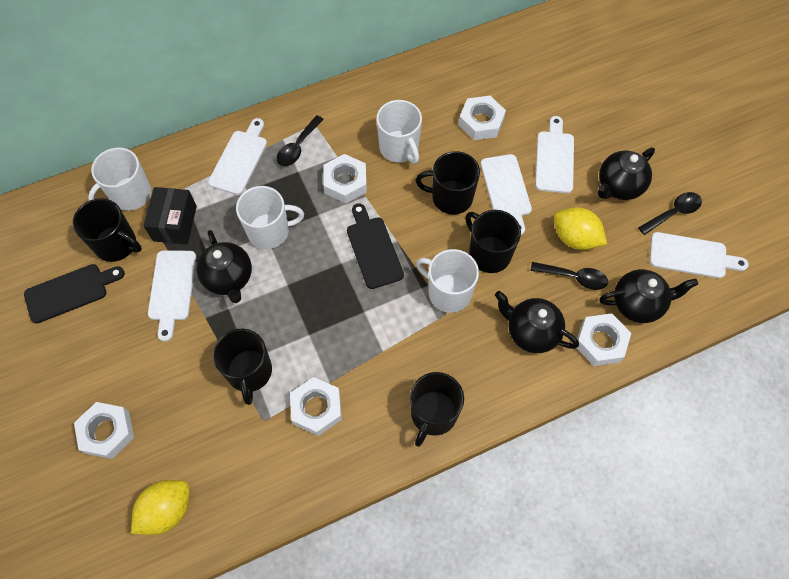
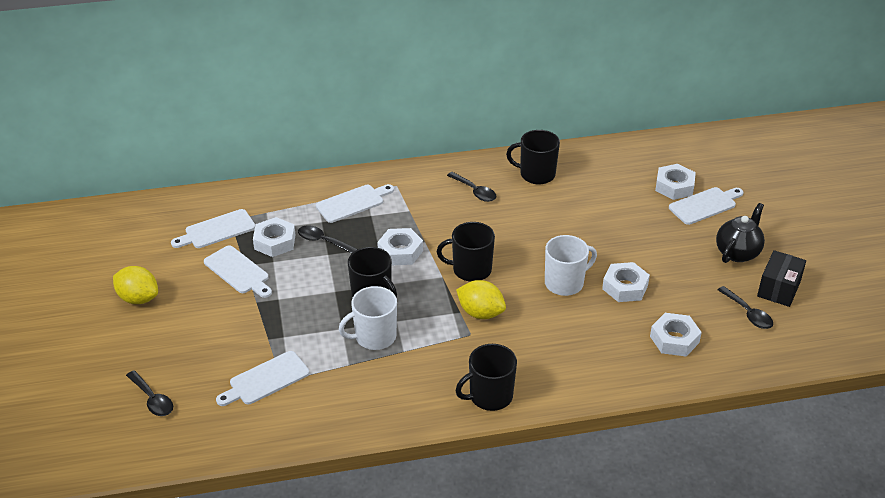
black cutting board: 2 -> 0
black mug: 5 -> 4
black spoon: 3 -> 4
black teapot: 4 -> 1
white mug: 4 -> 2

